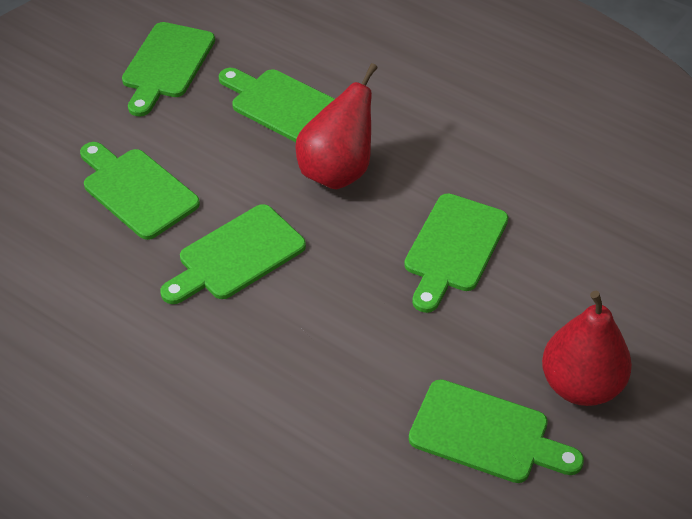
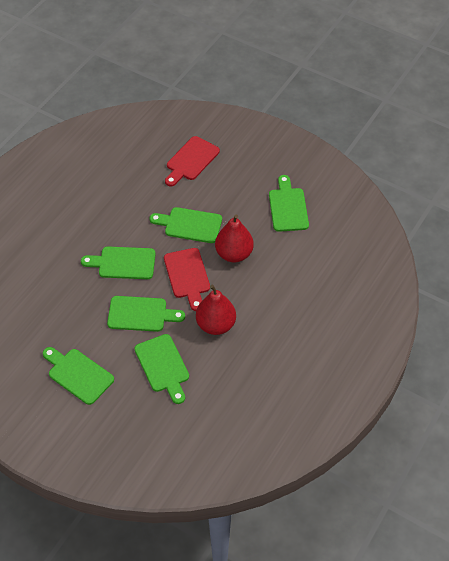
red cutting board: 0 -> 2

